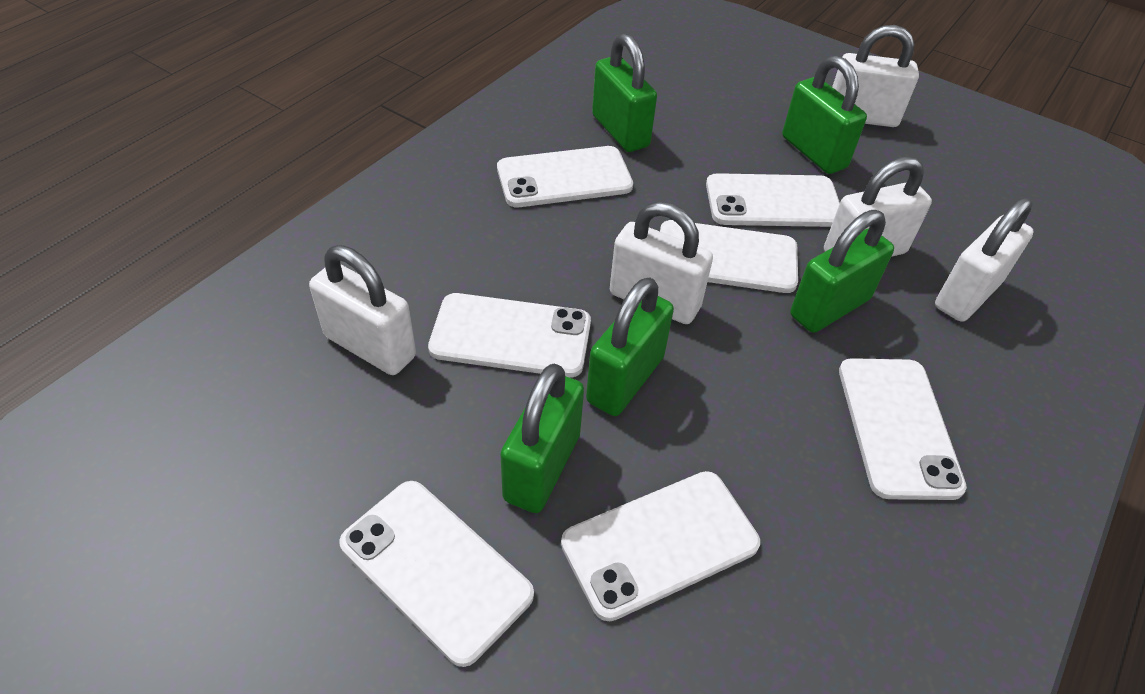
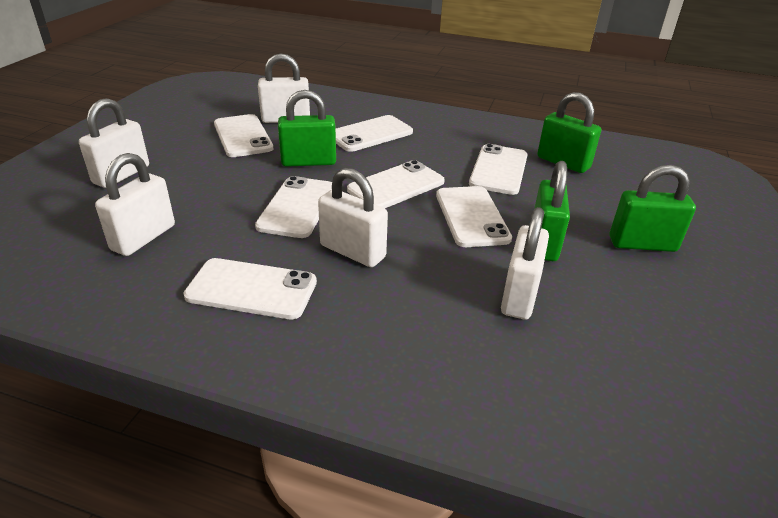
green padlock: 5 -> 4

